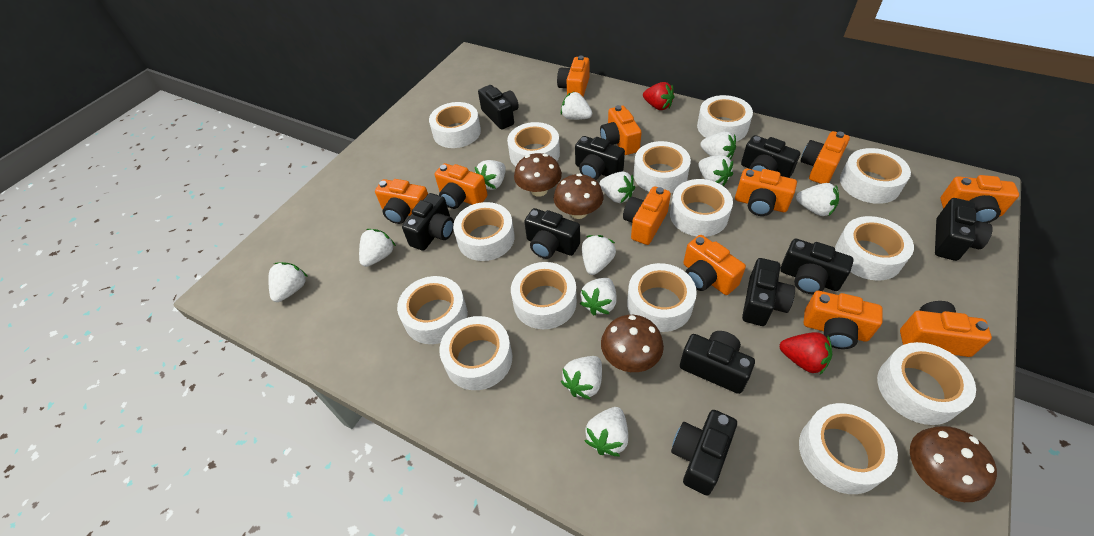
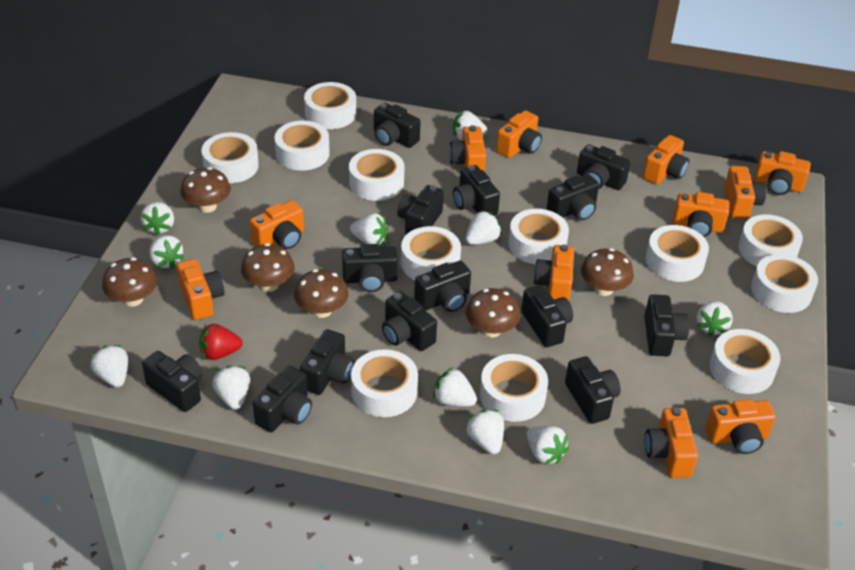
black camera: 10 -> 14
brown mushroom: 4 -> 6
red strawberry: 2 -> 1
white strawberry: 12 -> 11
white tape: 14 -> 12

